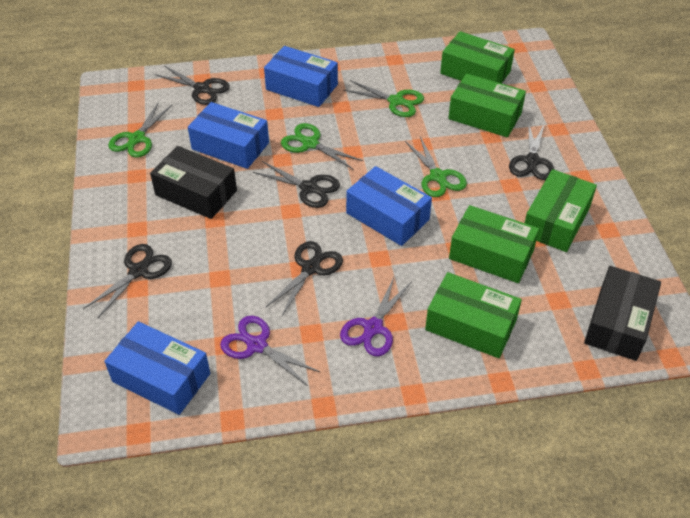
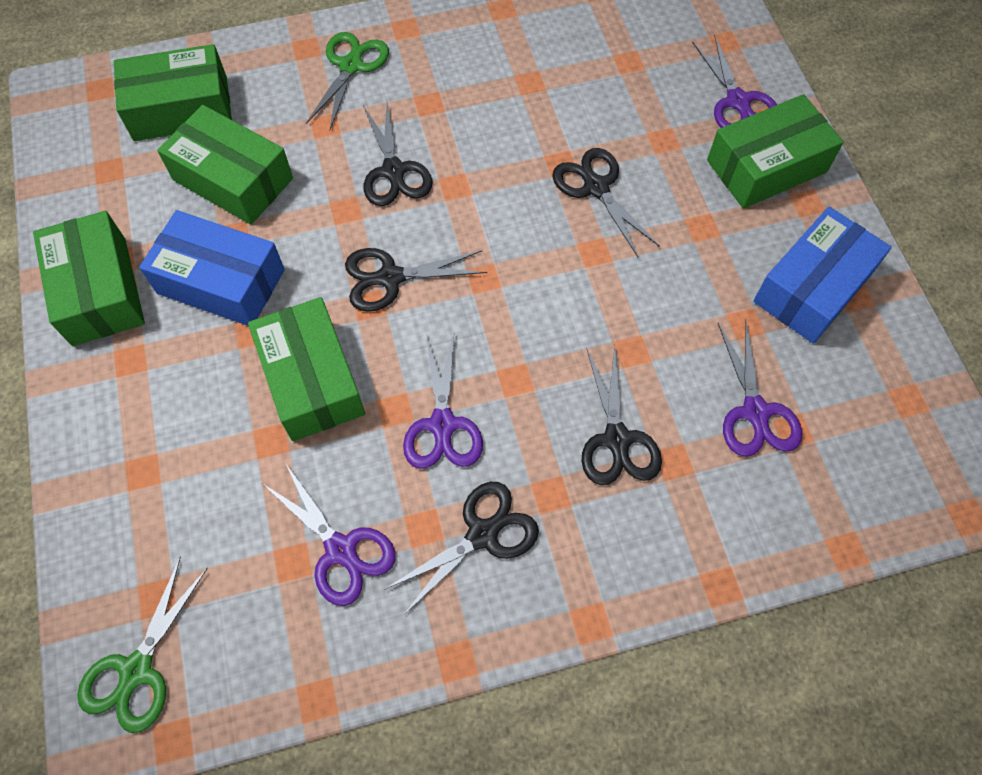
black box: 2 -> 0
blue box: 4 -> 2
green scissors: 4 -> 2
purple scissors: 2 -> 4

